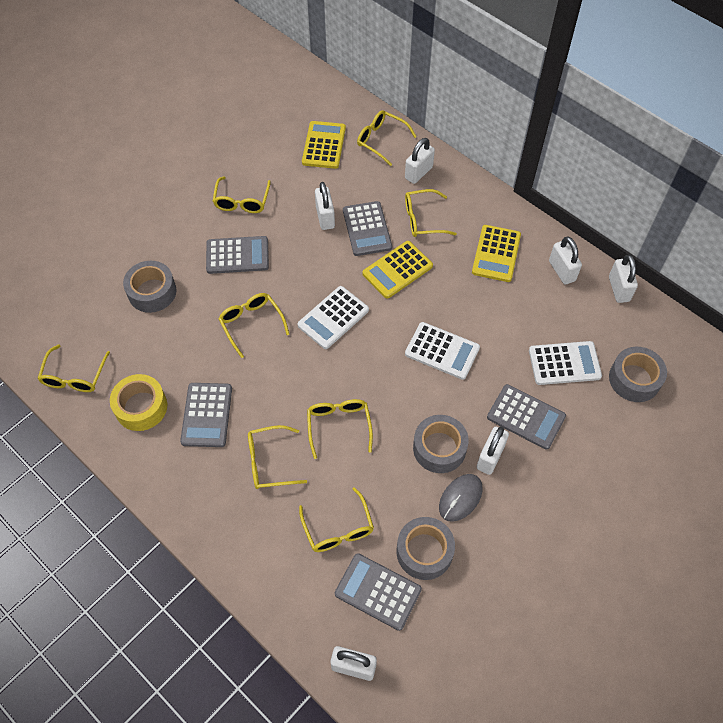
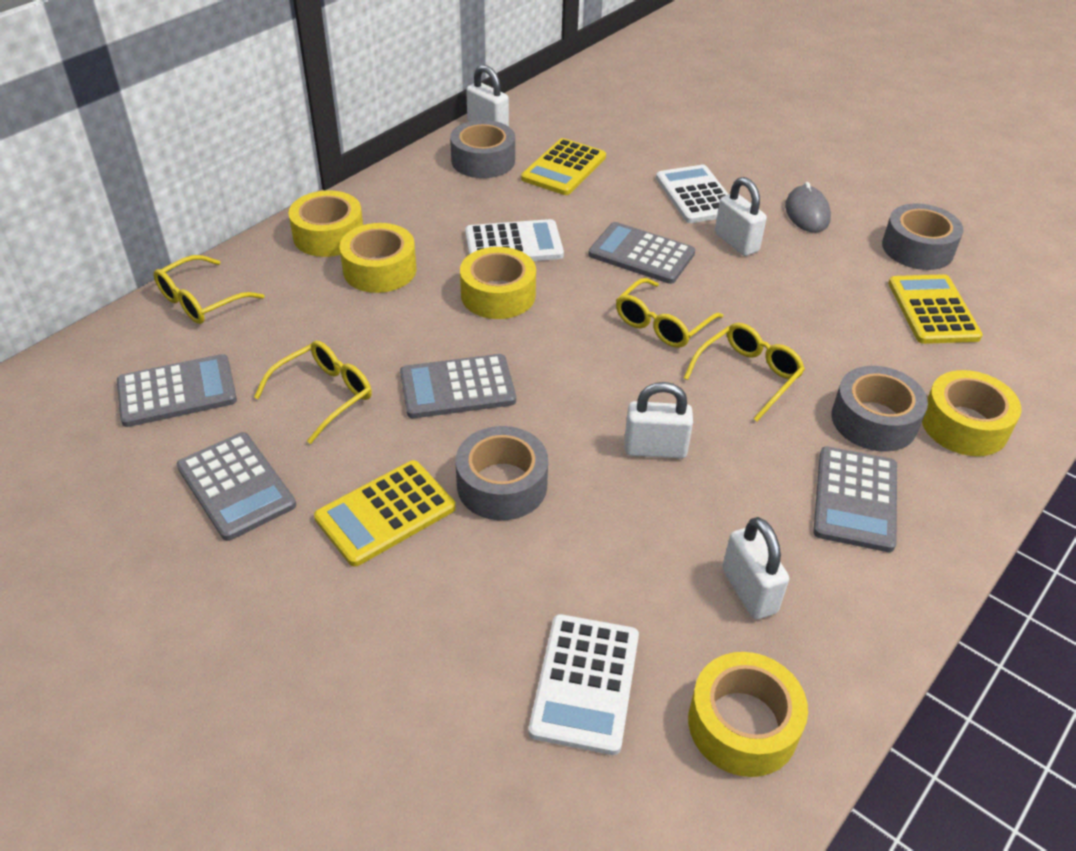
white padlock: 6 -> 4
yellow glasses: 8 -> 4
yellow tape: 1 -> 5

